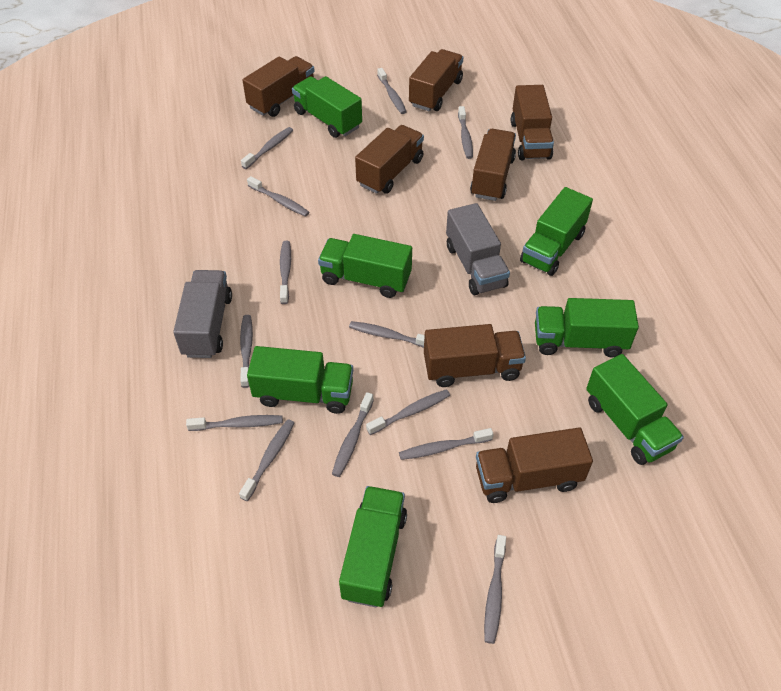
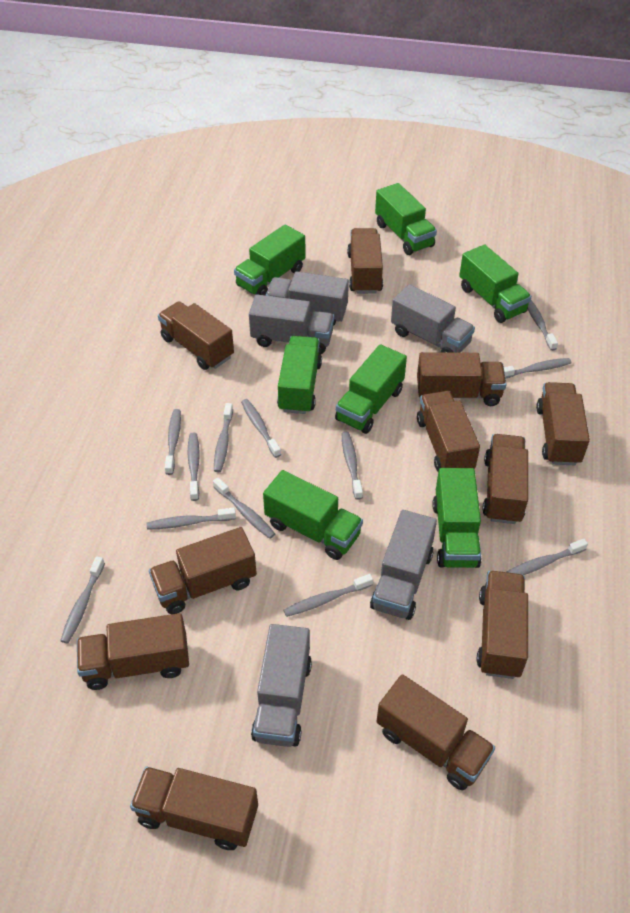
brown truck: 7 -> 11
grey toothbrush: 13 -> 12
grey truck: 2 -> 5

